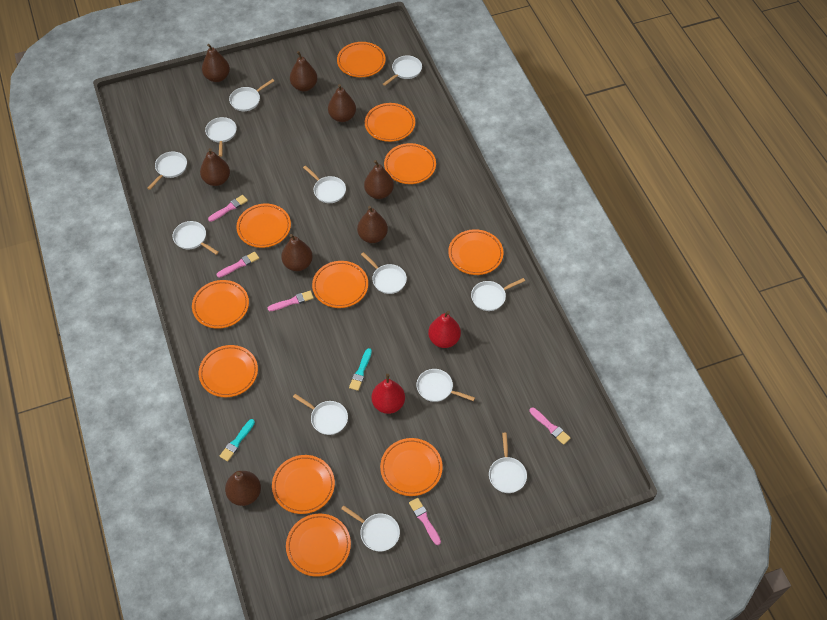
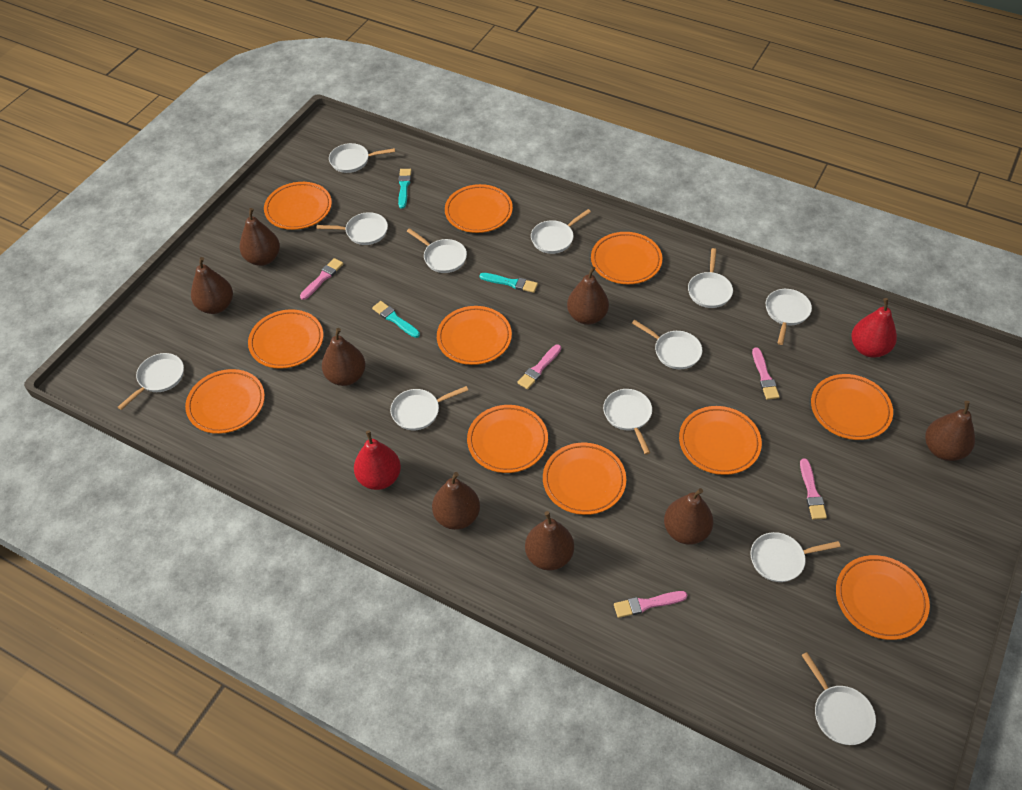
turquoise brush: 2 -> 3

